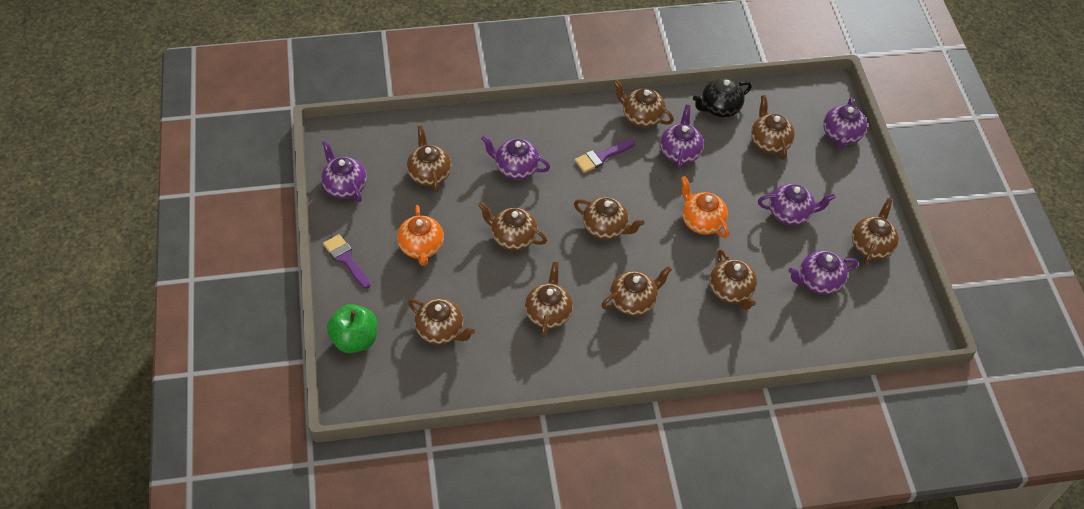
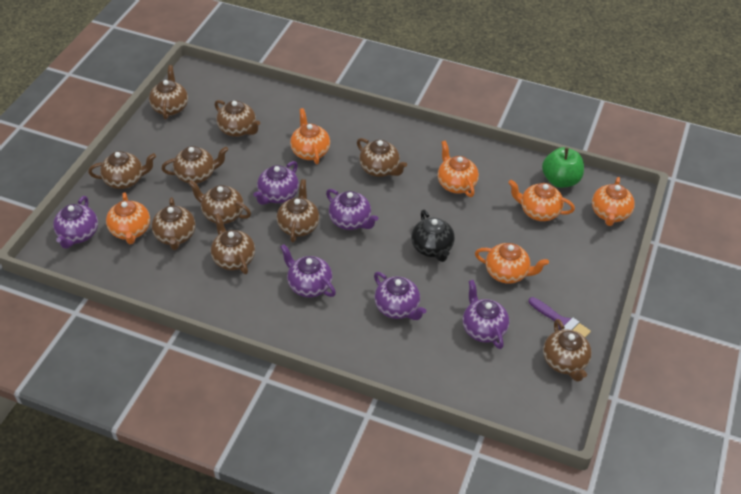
orange teapot: 2 -> 6
purple brush: 2 -> 1

